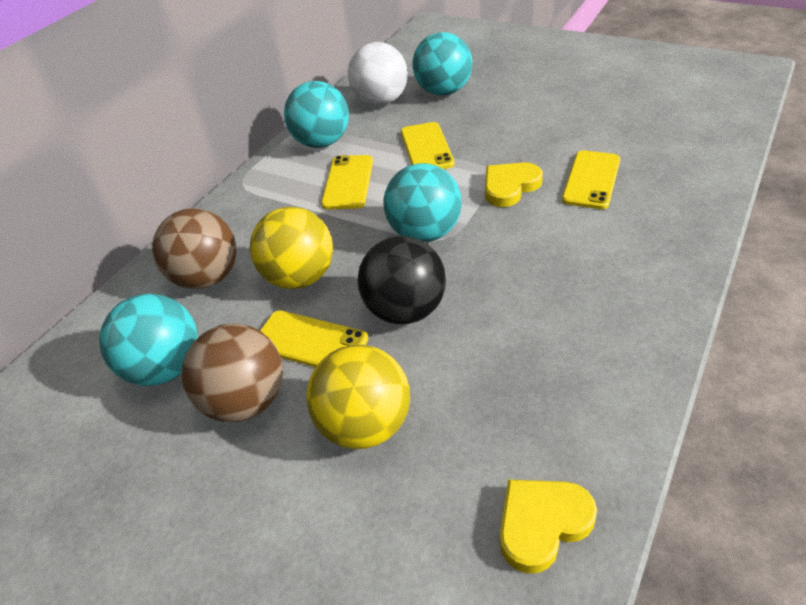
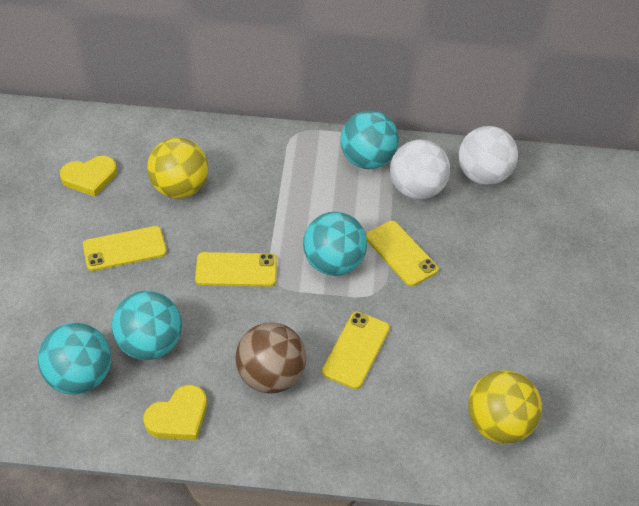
black ball: 1 -> 0
brown ball: 2 -> 1
white ball: 1 -> 2

